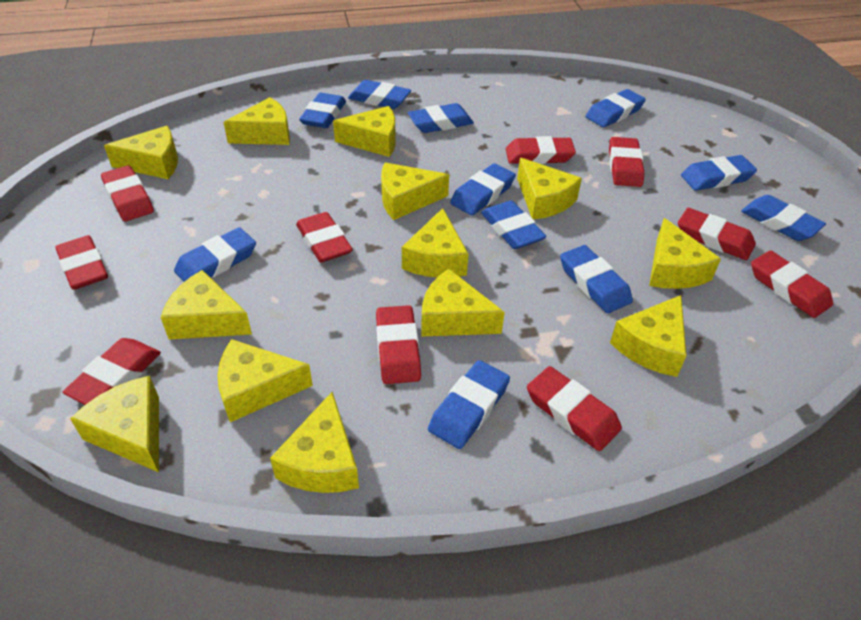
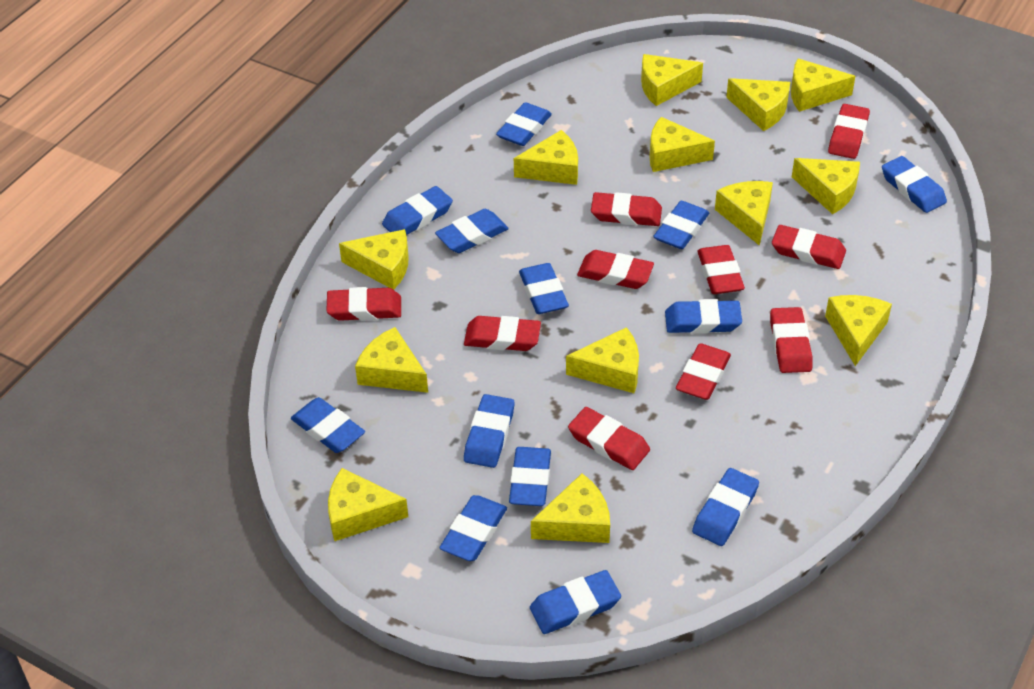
blue eraser: 11 -> 13

